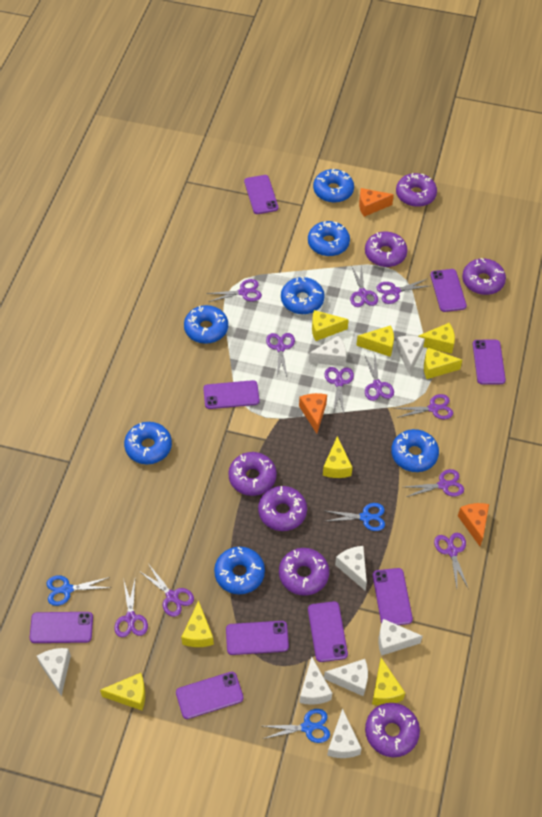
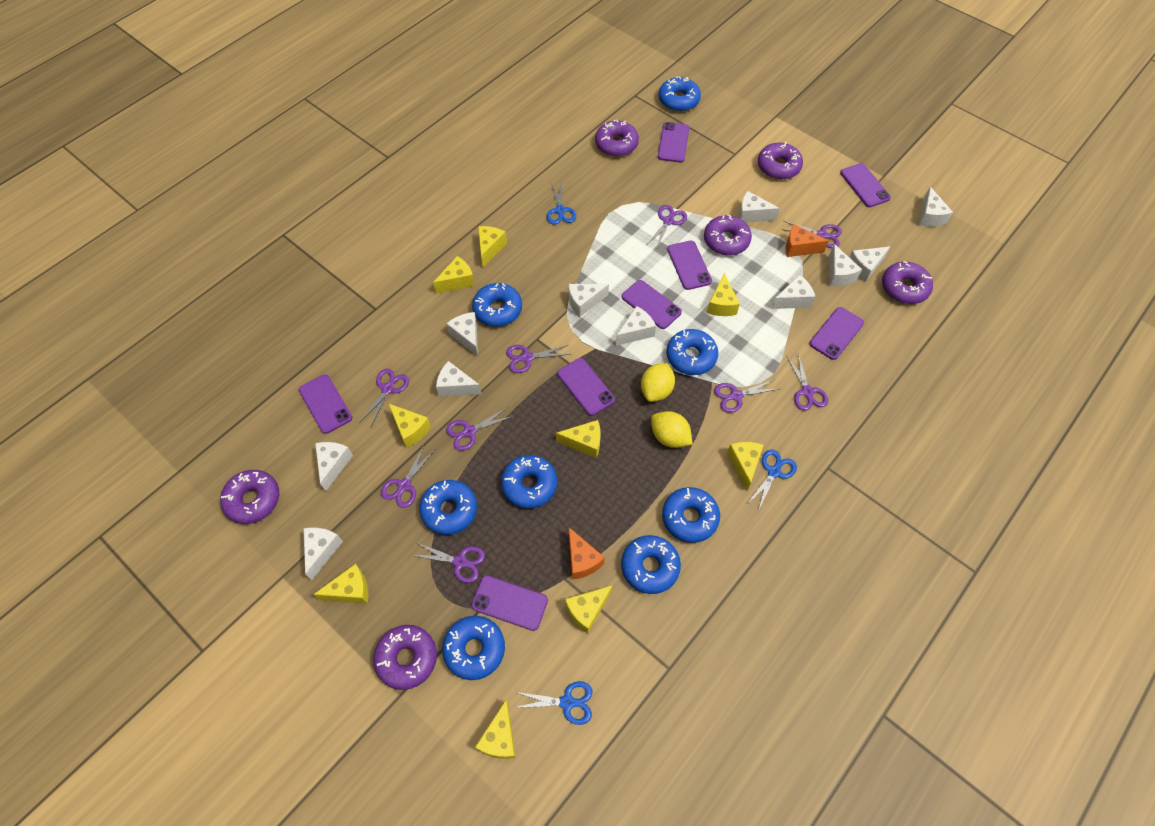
blue donut: 7 -> 8
orange cheese: 3 -> 2
purple donut: 7 -> 6
purple phone: 9 -> 8
purple scissors: 11 -> 9
white cheese: 8 -> 11
yellow cheese: 8 -> 9
yellow lemon: 0 -> 2

